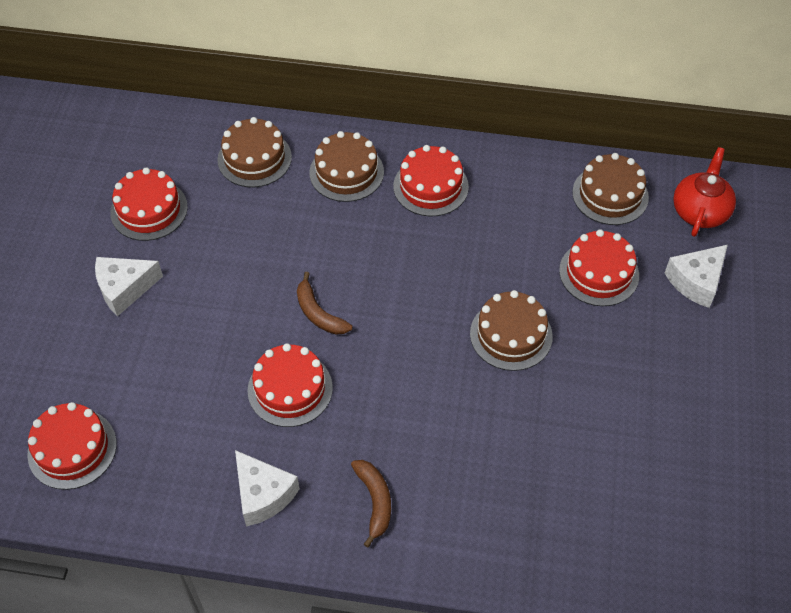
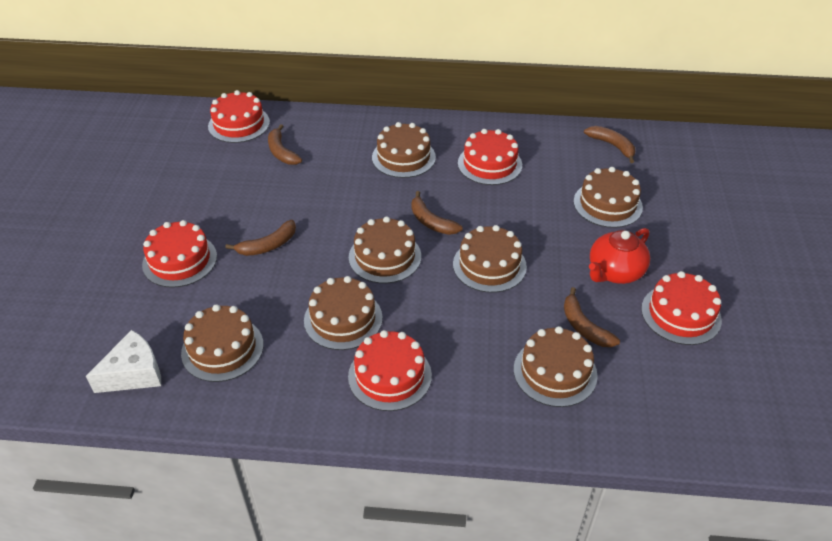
brown banana: 2 -> 5
brown cake: 4 -> 7
white cheese: 3 -> 1

